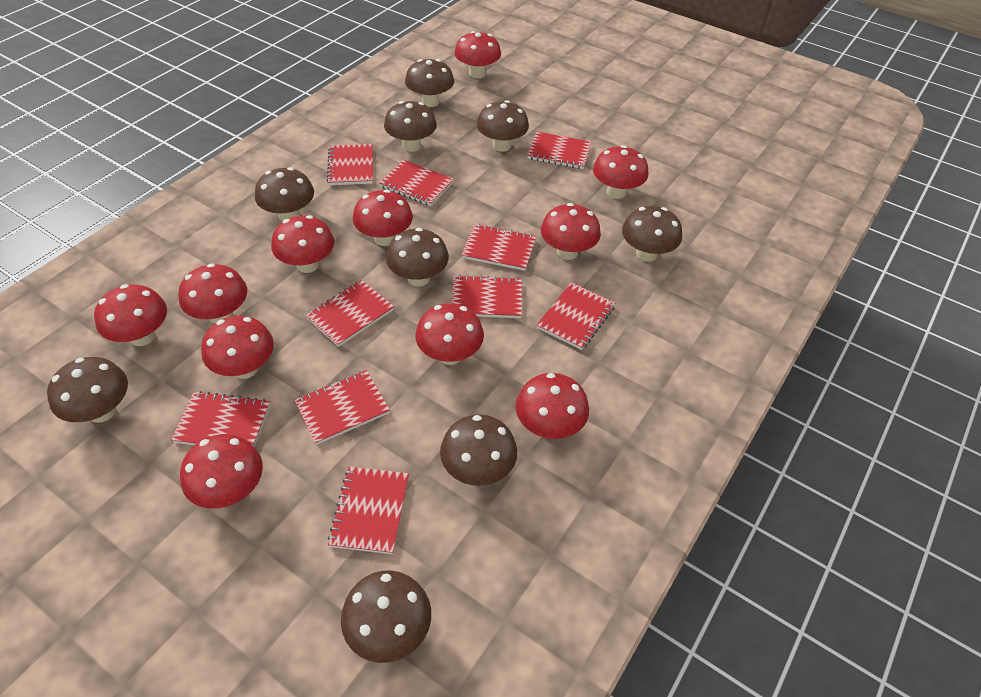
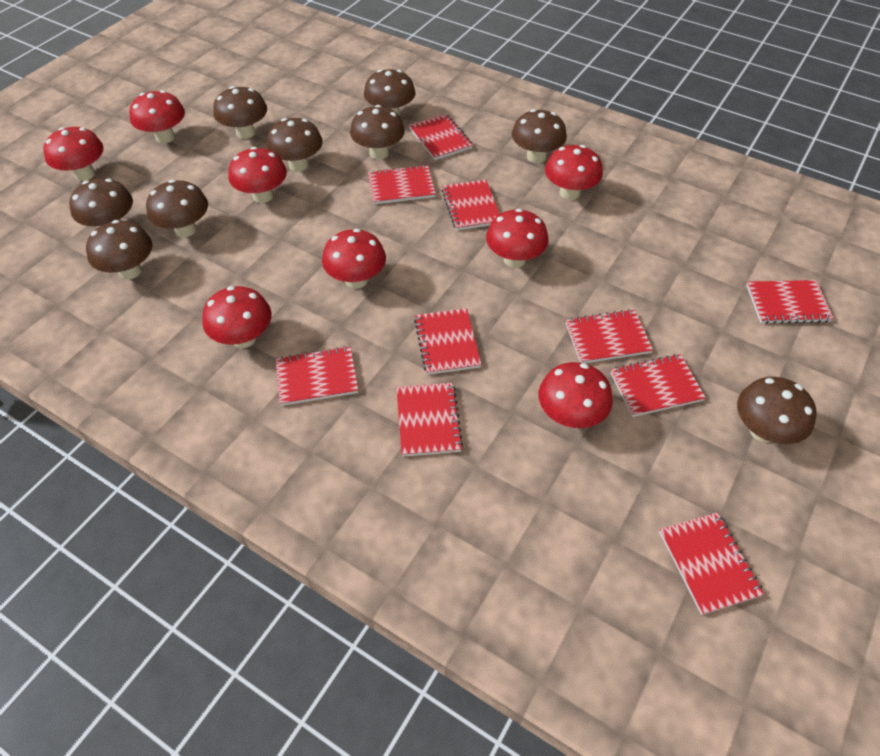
red mushroom: 11 -> 8

